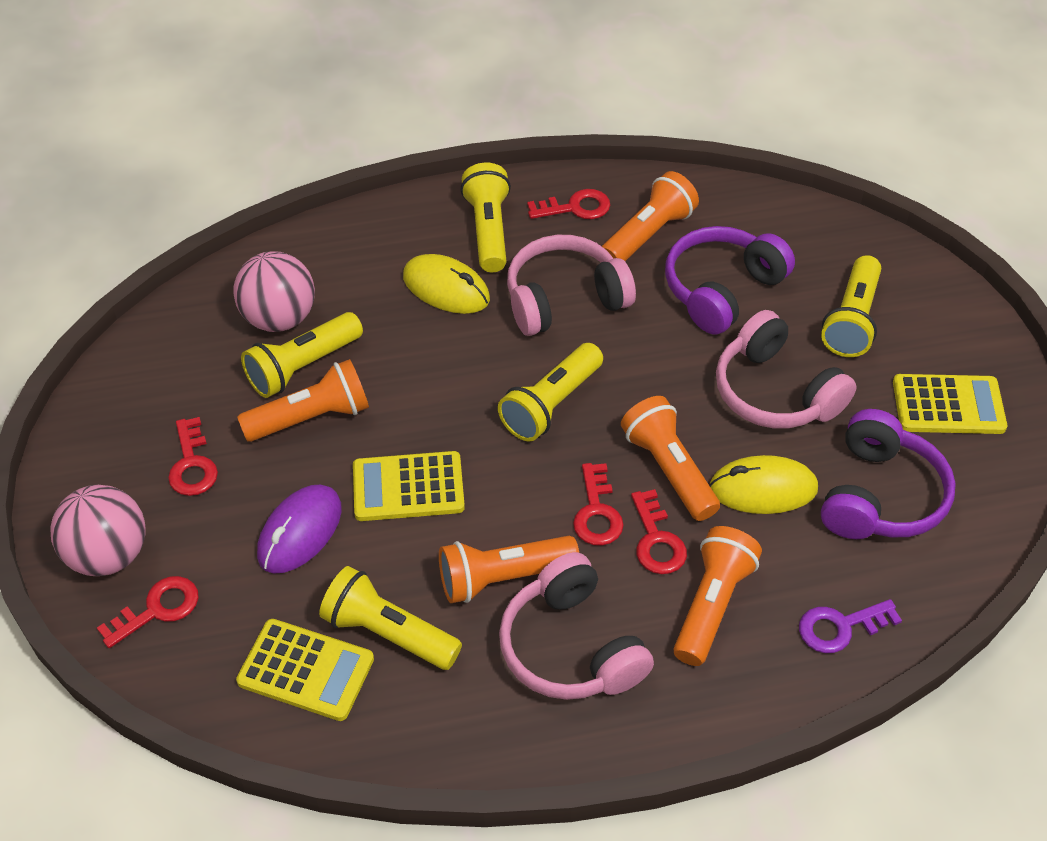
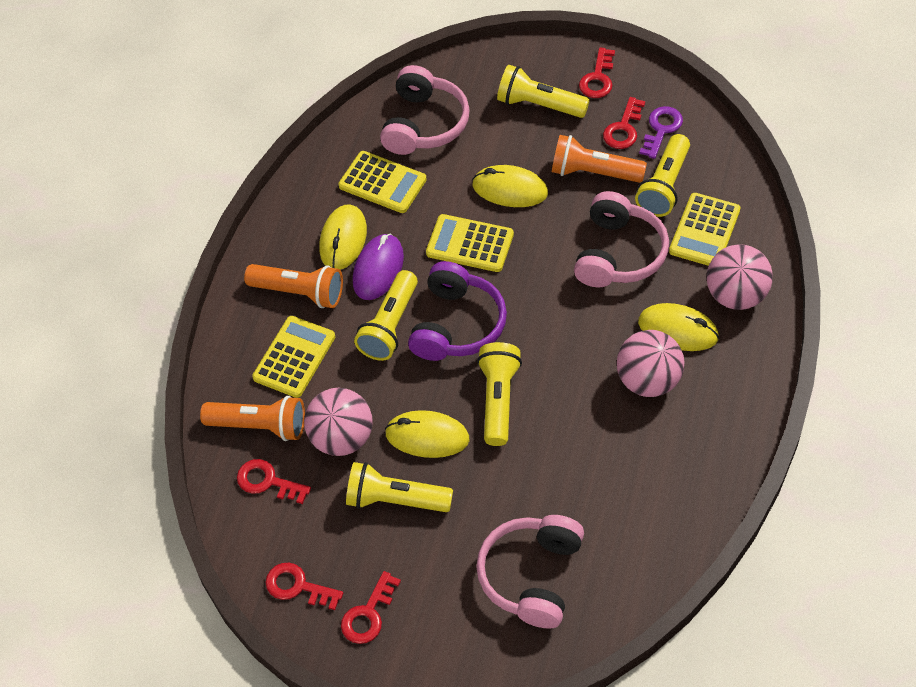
orange flashlight: 5 -> 3
pink ball: 2 -> 3
purple headphones: 2 -> 1
yellow calculator: 3 -> 4
yellow mouse: 2 -> 4

